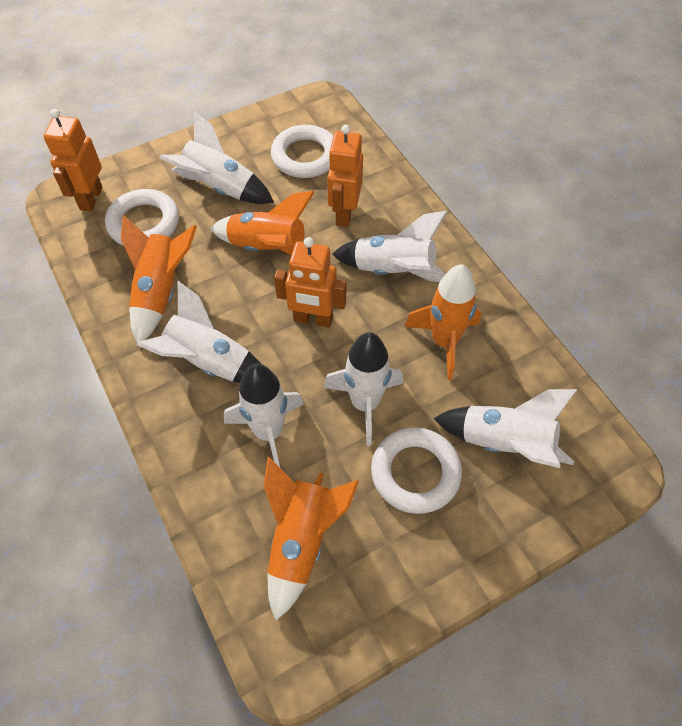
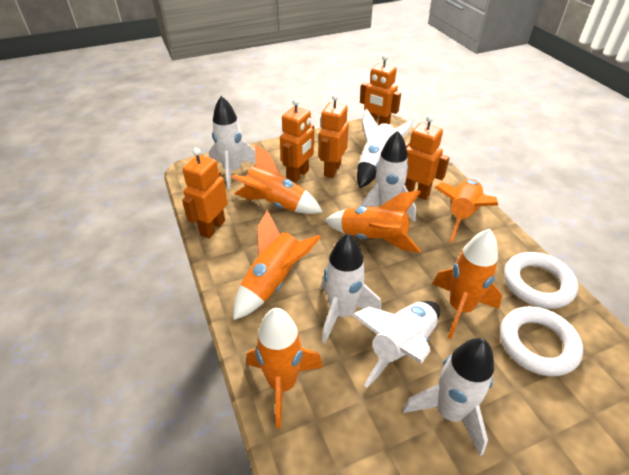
orange robot: 3 -> 5
orange rocket: 4 -> 6
white ring: 3 -> 2

